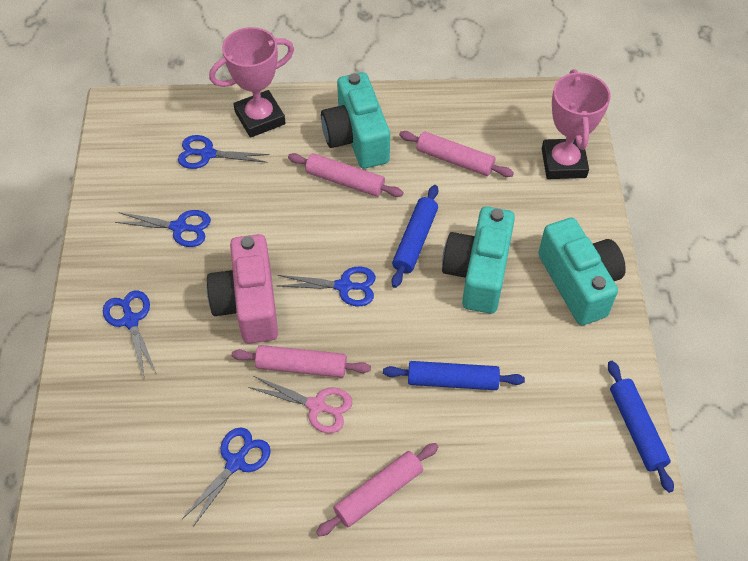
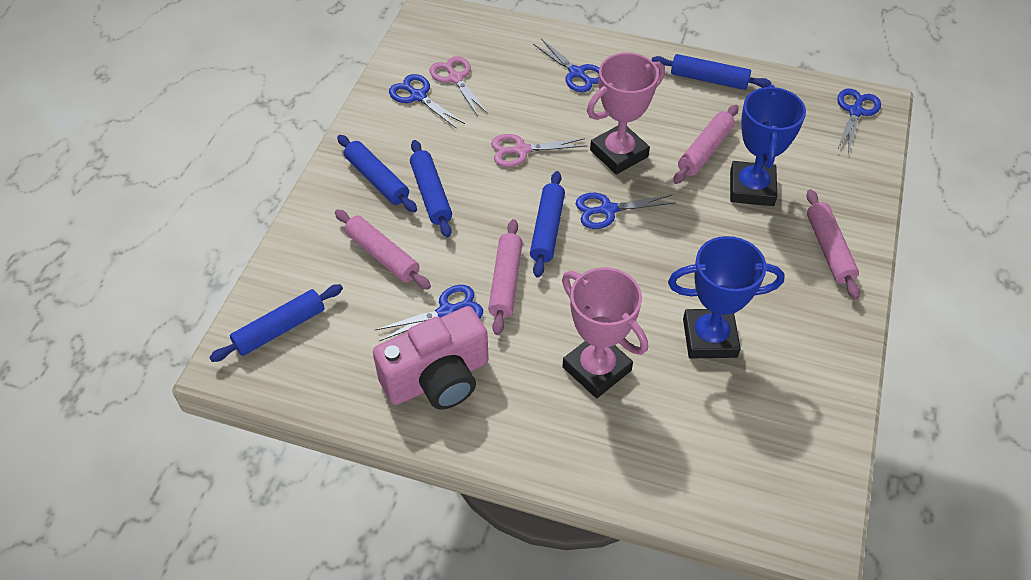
blue rolling pin: 3 -> 5
blue trophy: 0 -> 2
pink scissors: 1 -> 2
turquoise camera: 3 -> 0

